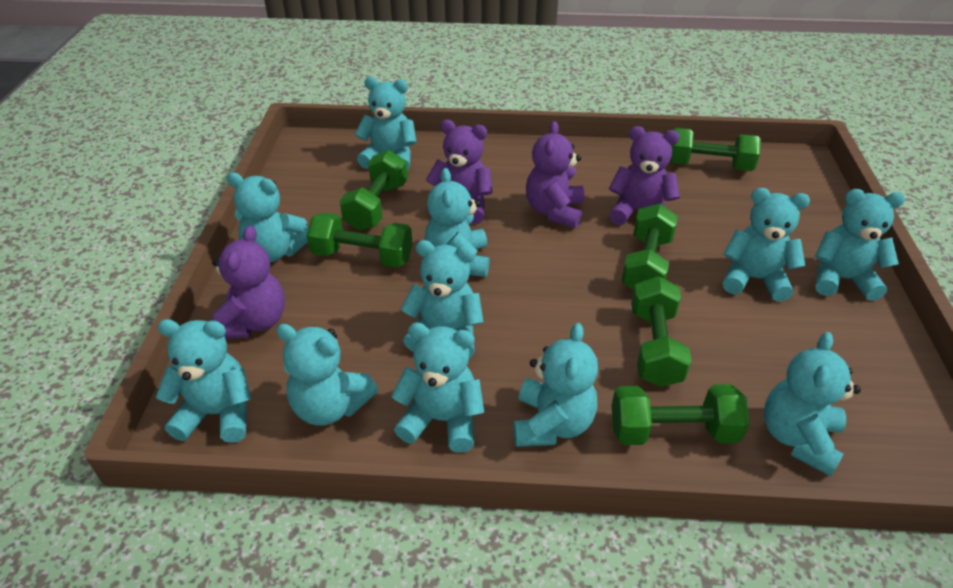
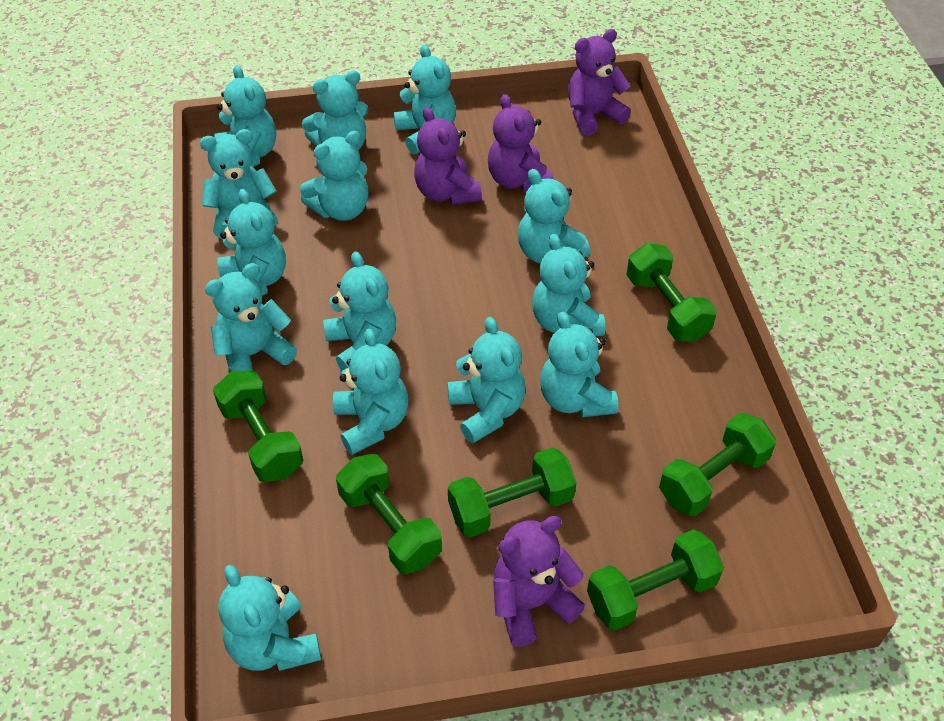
turquoise teddy bear: 11 -> 14

